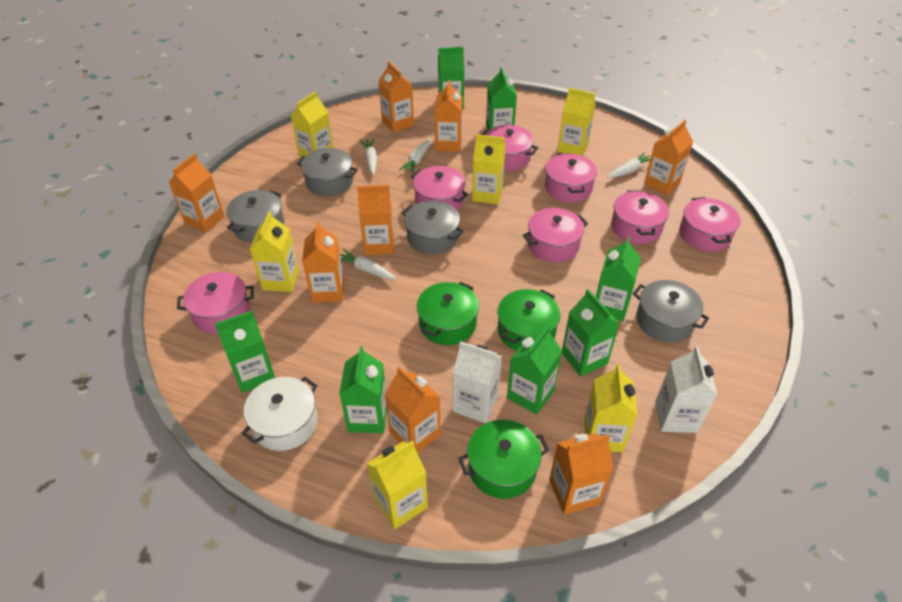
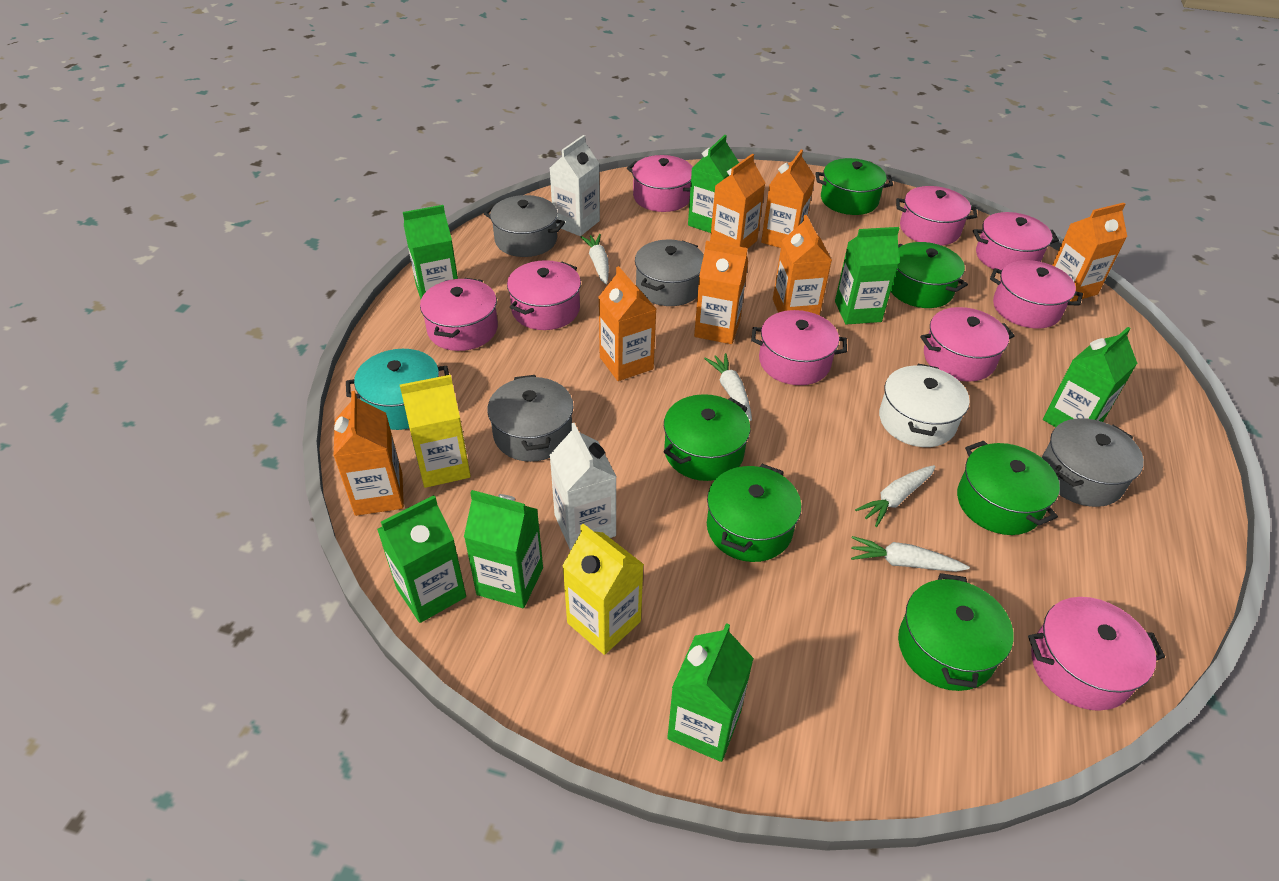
green pot: 3 -> 6
orange carton: 8 -> 7
pink pot: 7 -> 9
turquoise pot: 0 -> 1
yellow carton: 6 -> 2

